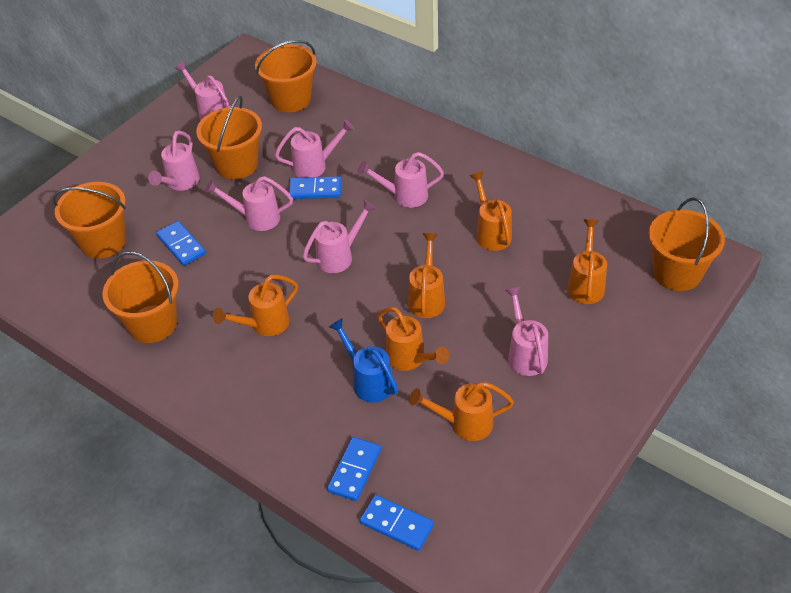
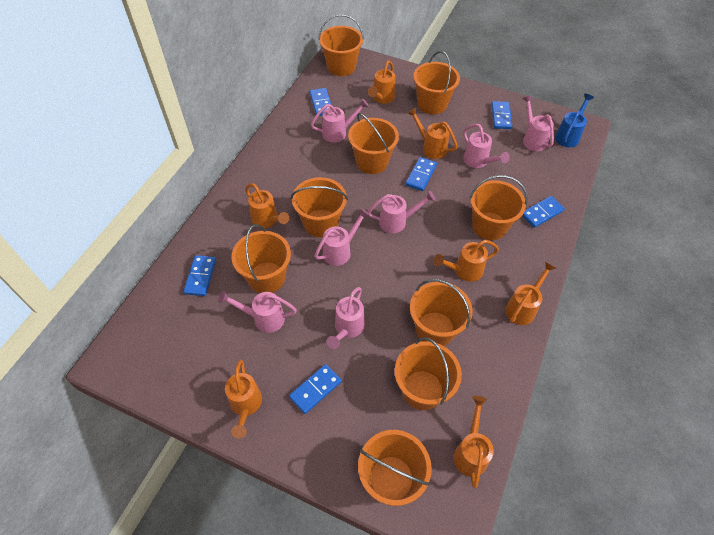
blue domino: 4 -> 6
orange bucket: 5 -> 9
orange watering can: 6 -> 7

